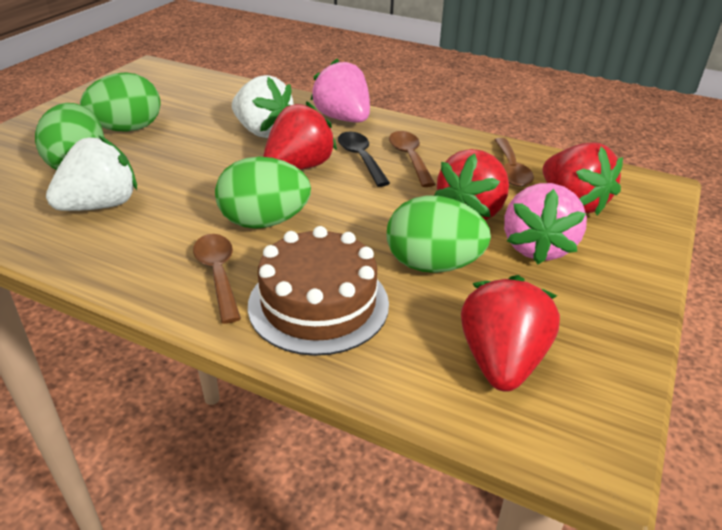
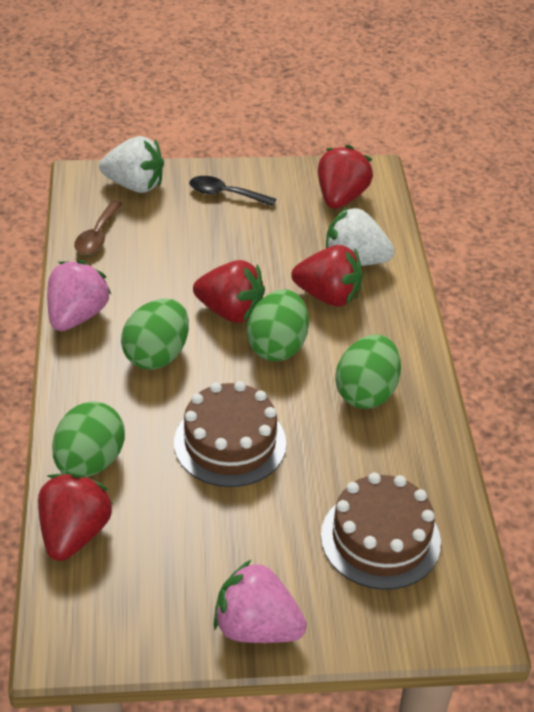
brown cake: 1 -> 2
brown spoon: 3 -> 1

